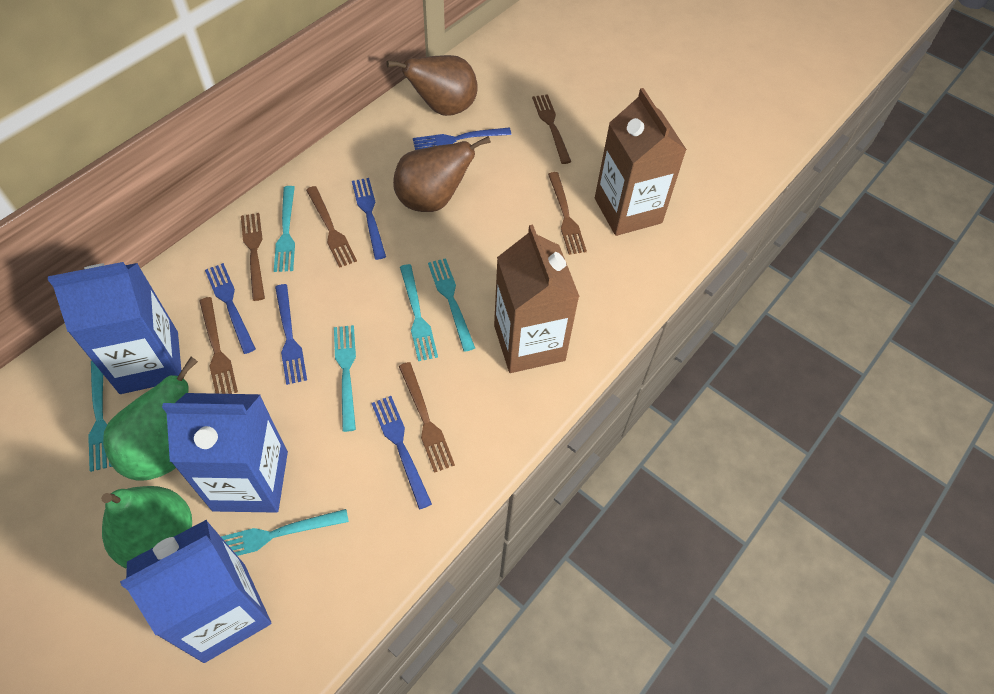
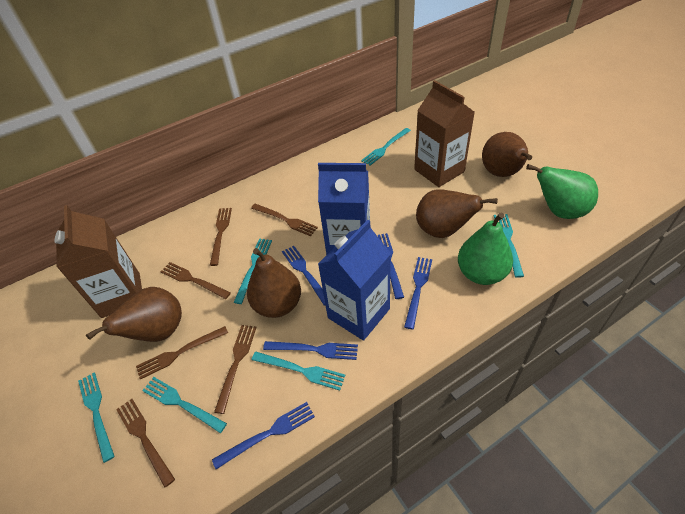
blue carton: 3 -> 2
brown pear: 2 -> 4

